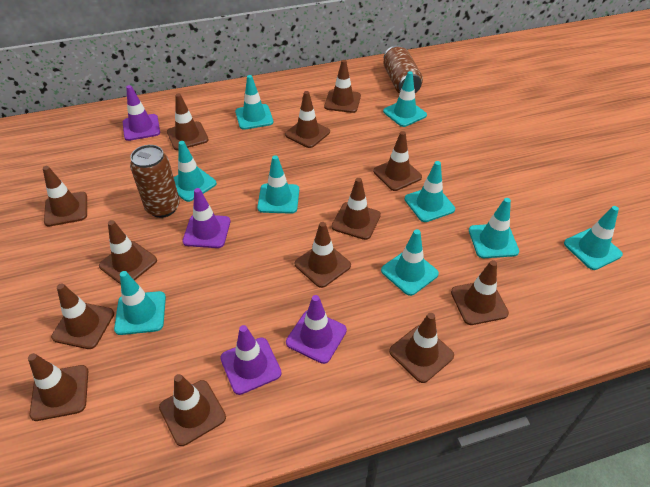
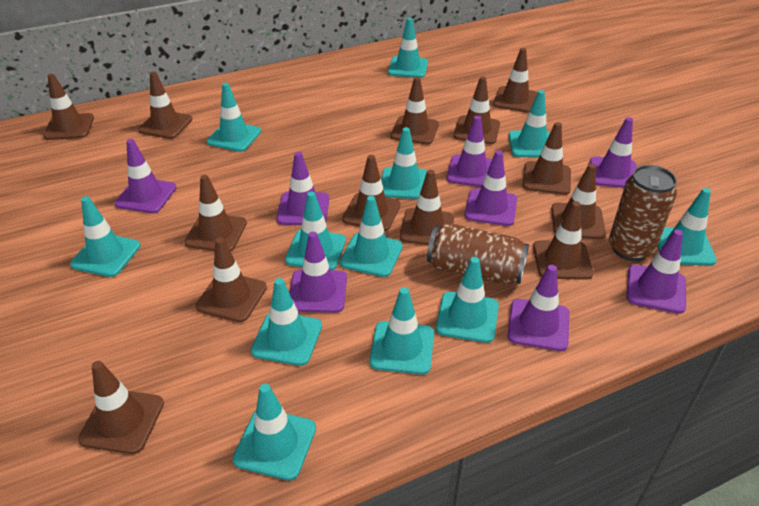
purple traffic cone: 4 -> 8
turquoise traffic cone: 9 -> 12

